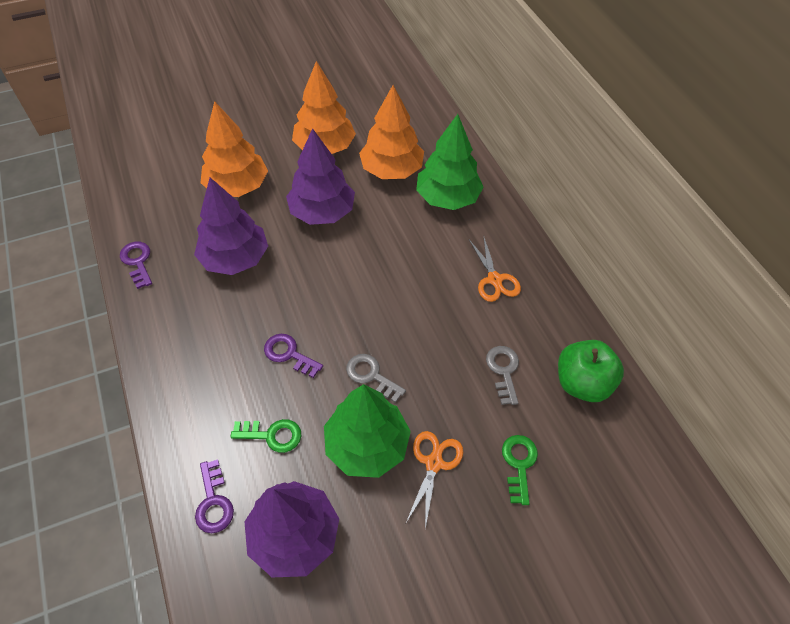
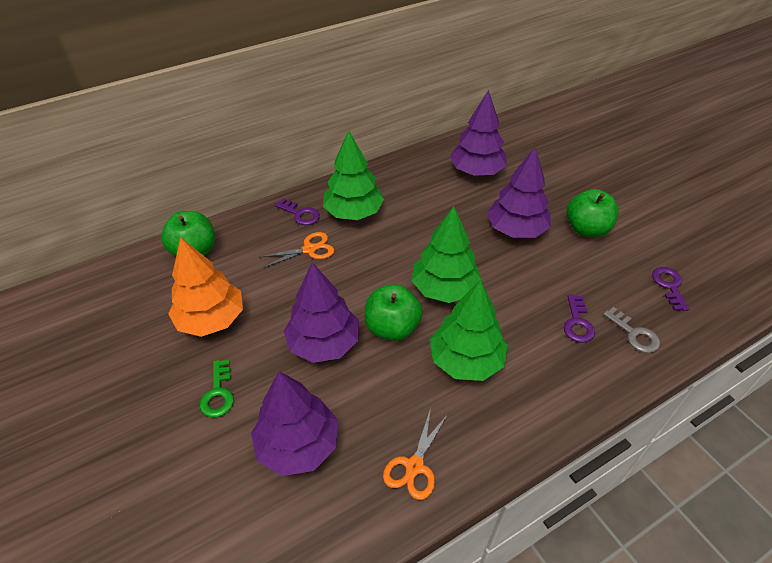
green apple: 1 -> 3
green key: 2 -> 1
green tree: 2 -> 3
grey key: 2 -> 1
orange tree: 3 -> 1
purple tree: 3 -> 4

